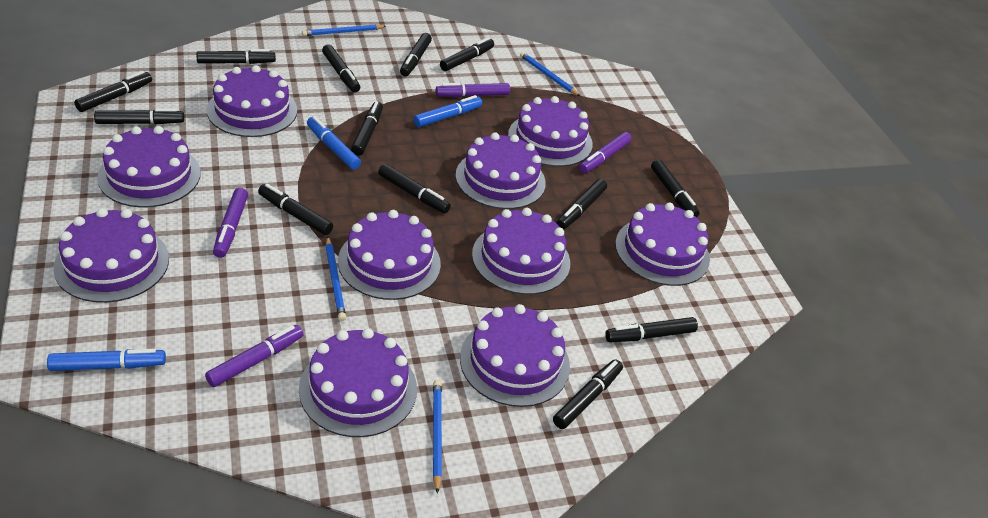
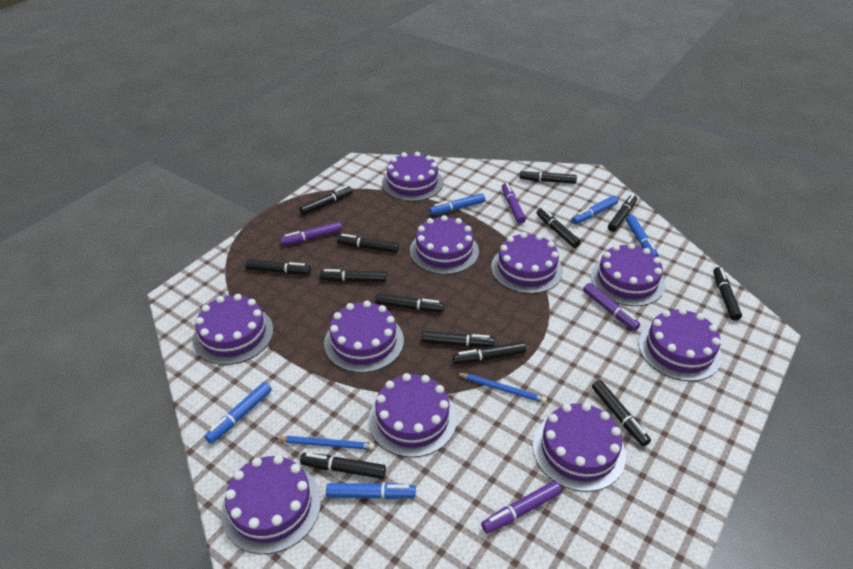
blue marker: 3 -> 5
blue pencil: 4 -> 2

